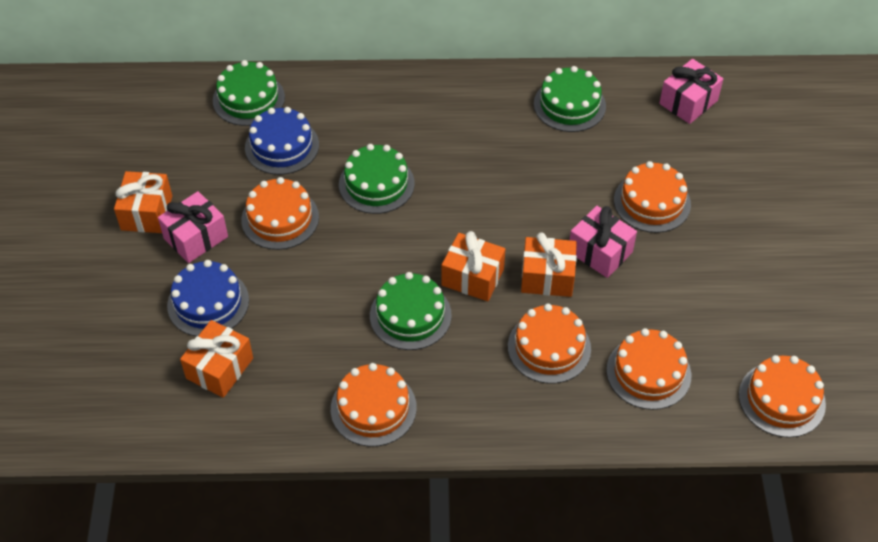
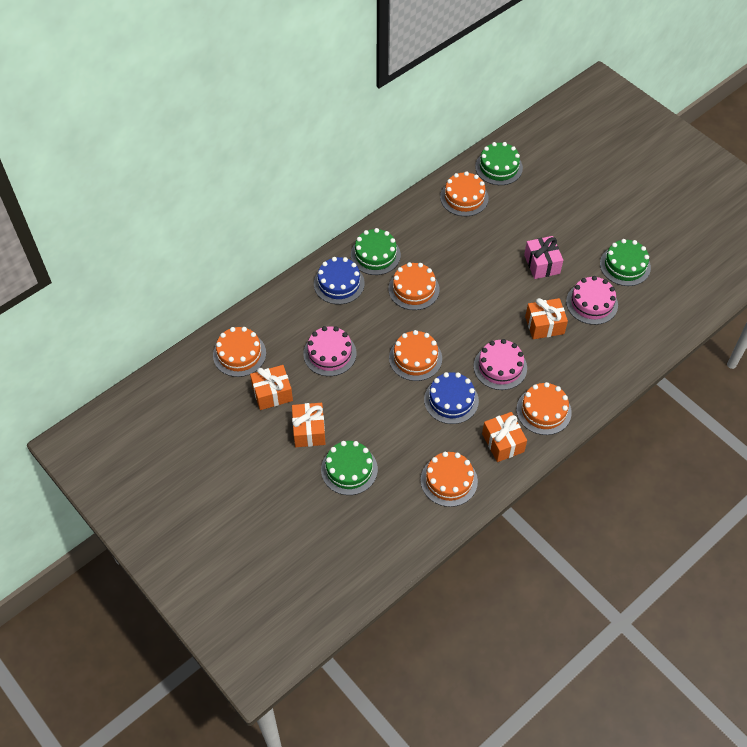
pink cake: 0 -> 3
pink gift: 3 -> 1

